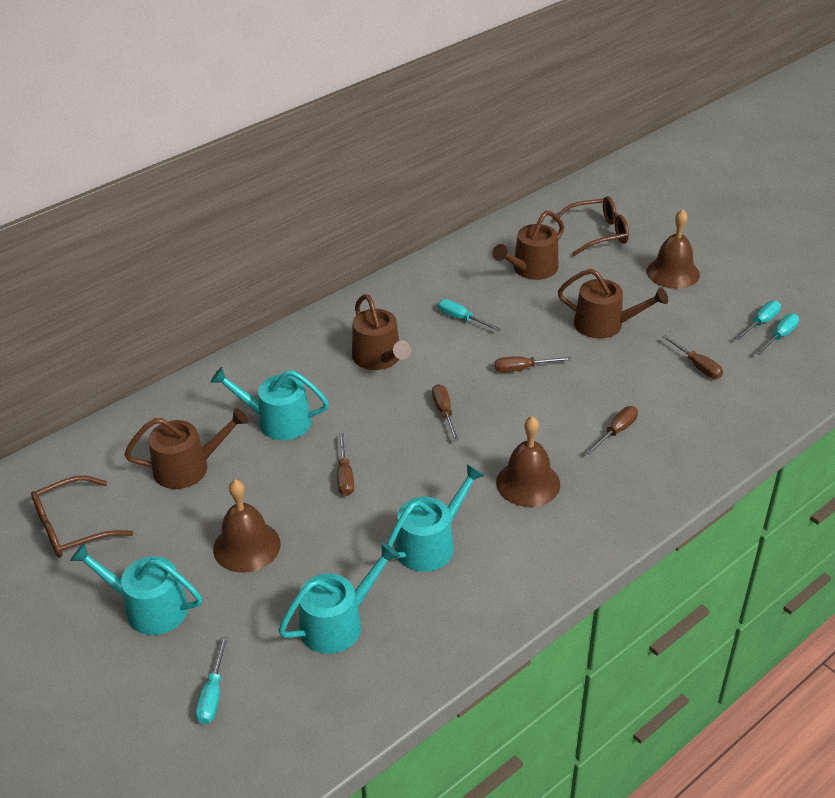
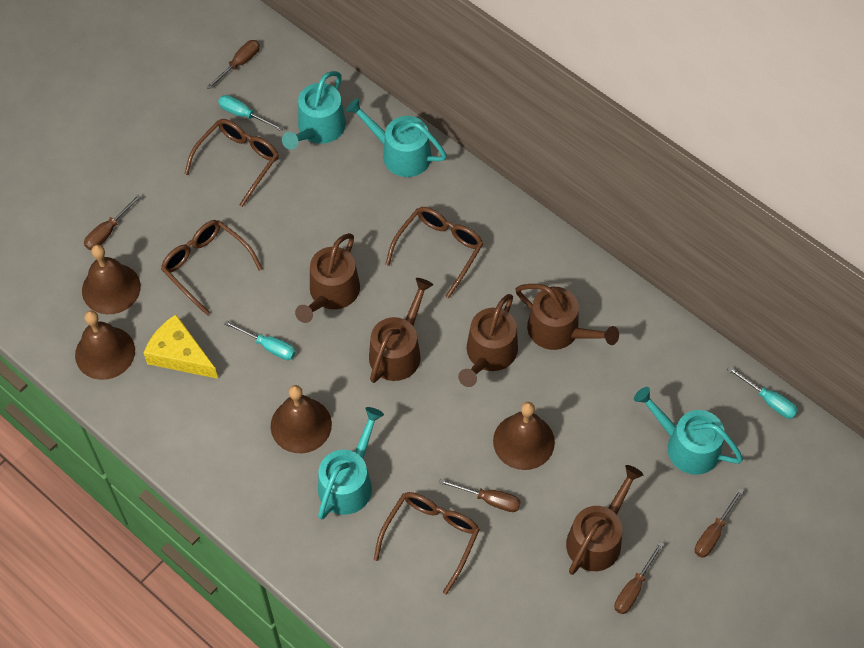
brown bell: 3 -> 4
brown glasses: 2 -> 4
brown watering can: 4 -> 5
turquoise screwdriver: 4 -> 3
yellow cheese: 0 -> 1

